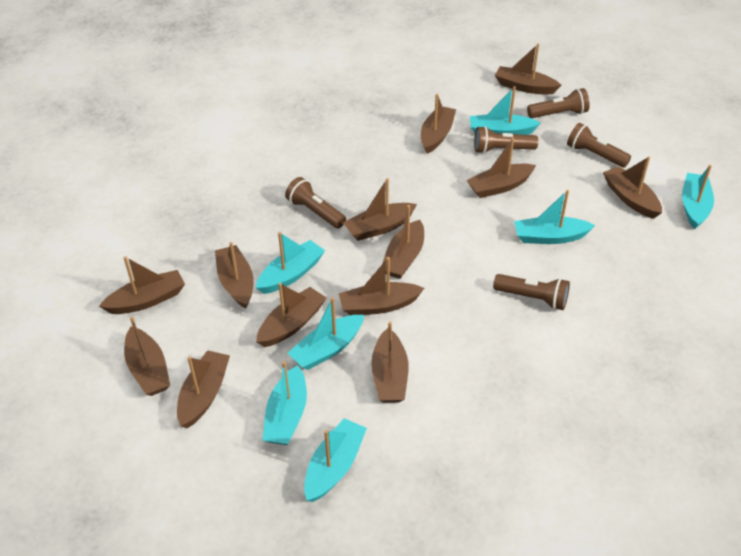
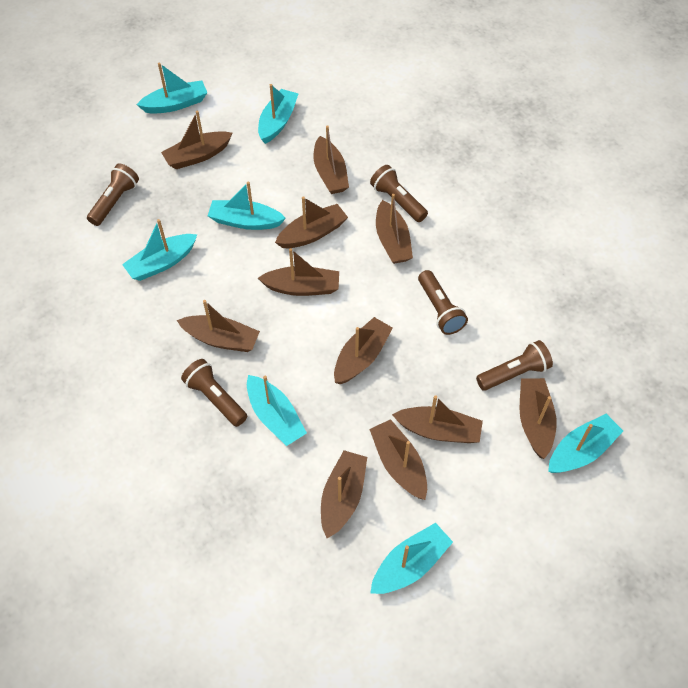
brown boat: 13 -> 11

